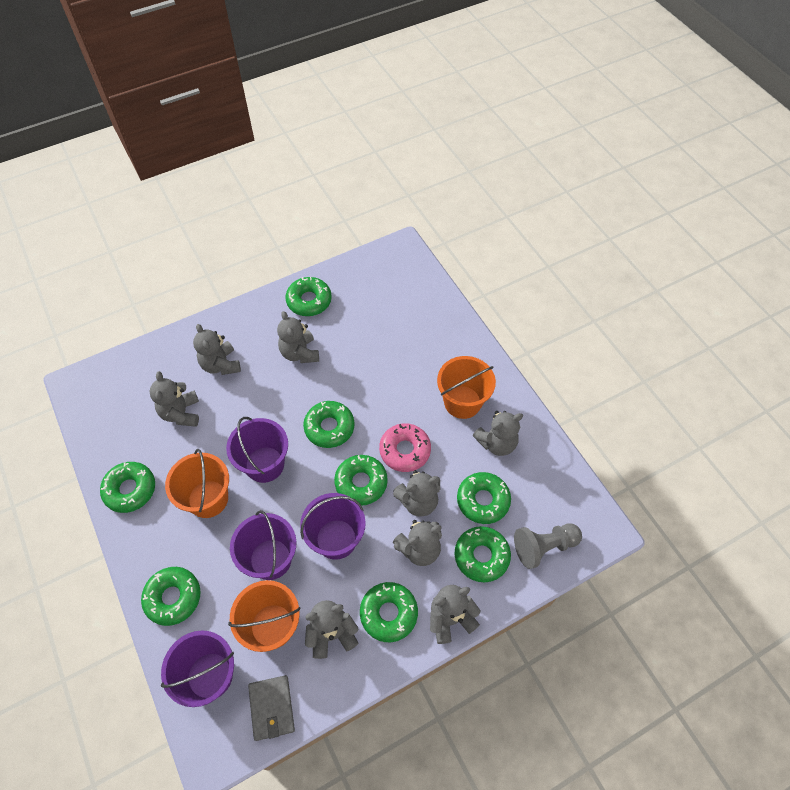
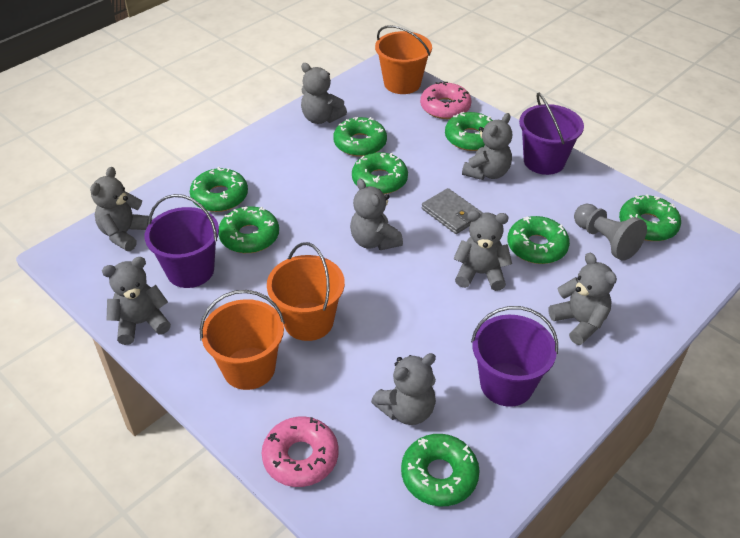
pink donut: 1 -> 2
purple bucket: 4 -> 3

